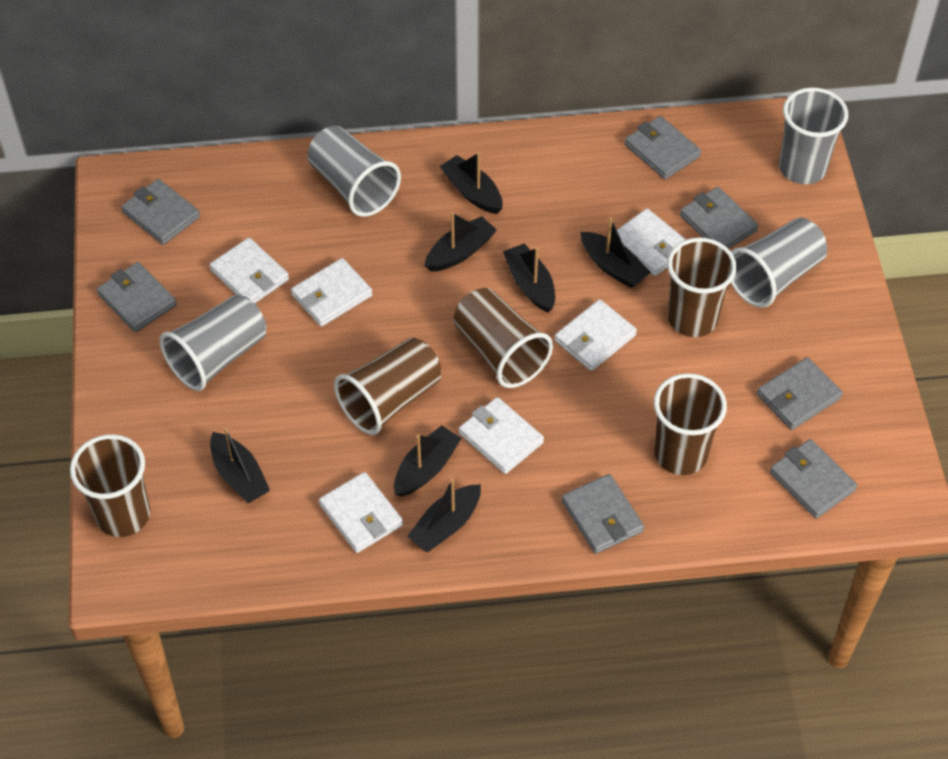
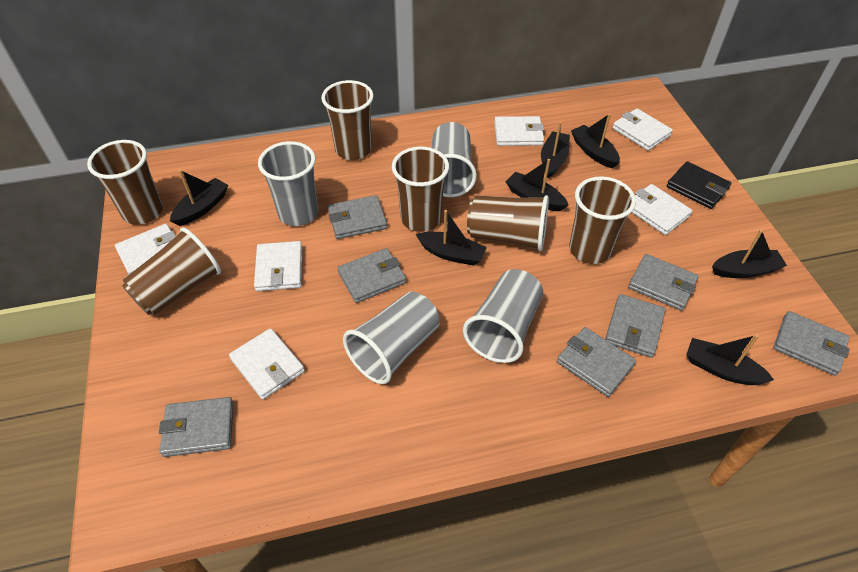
black wallet: 0 -> 1
brown cup: 5 -> 6

